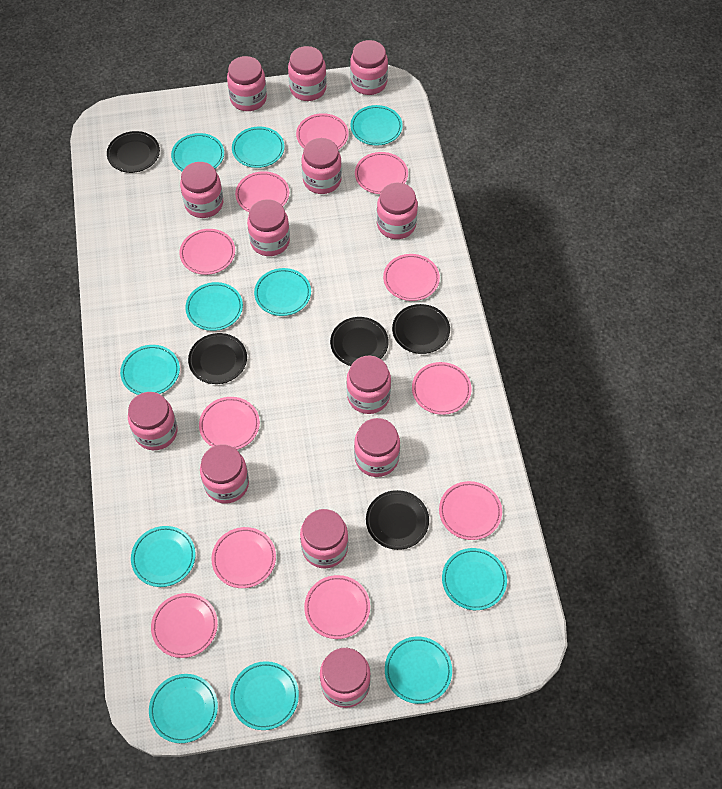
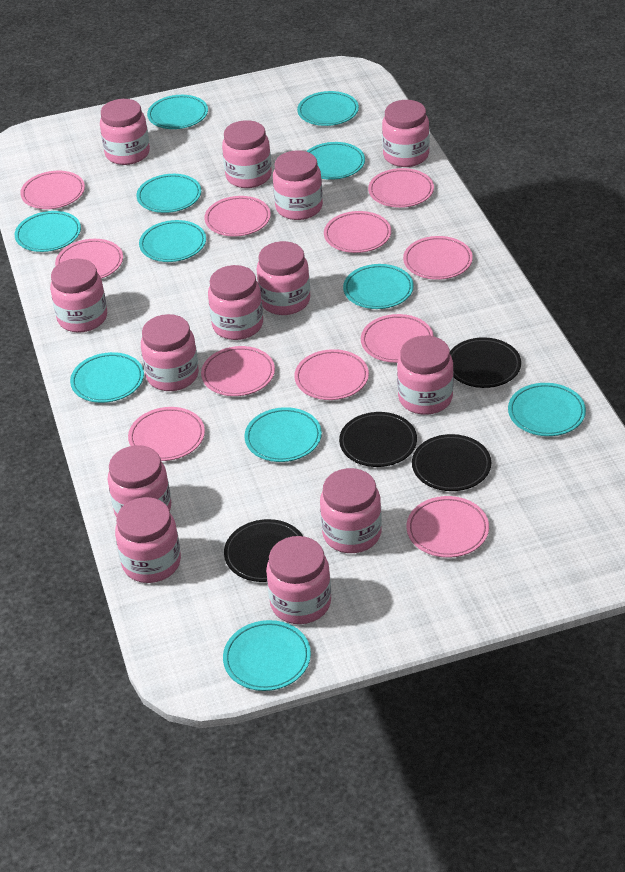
black plate: 5 -> 4

